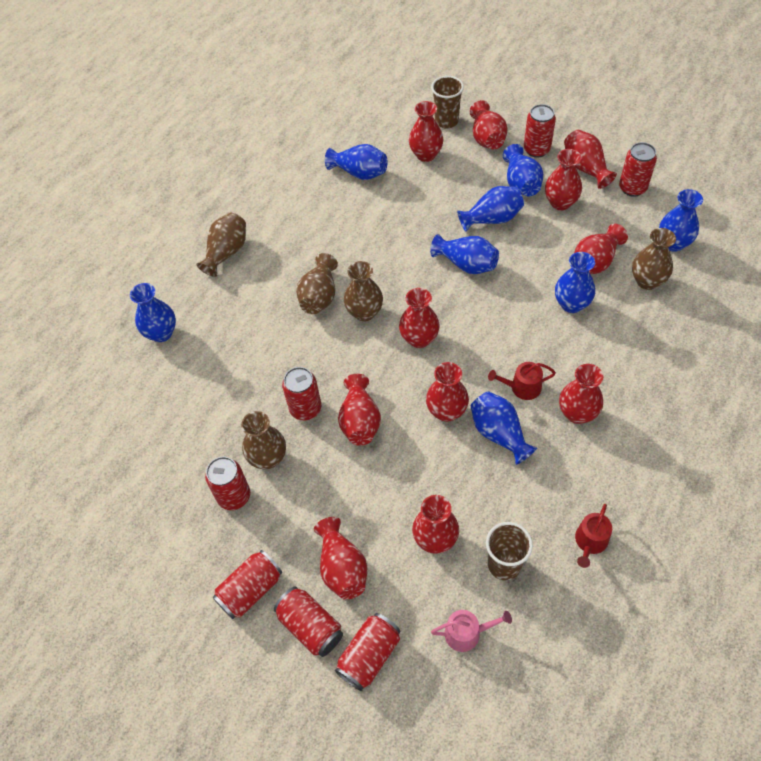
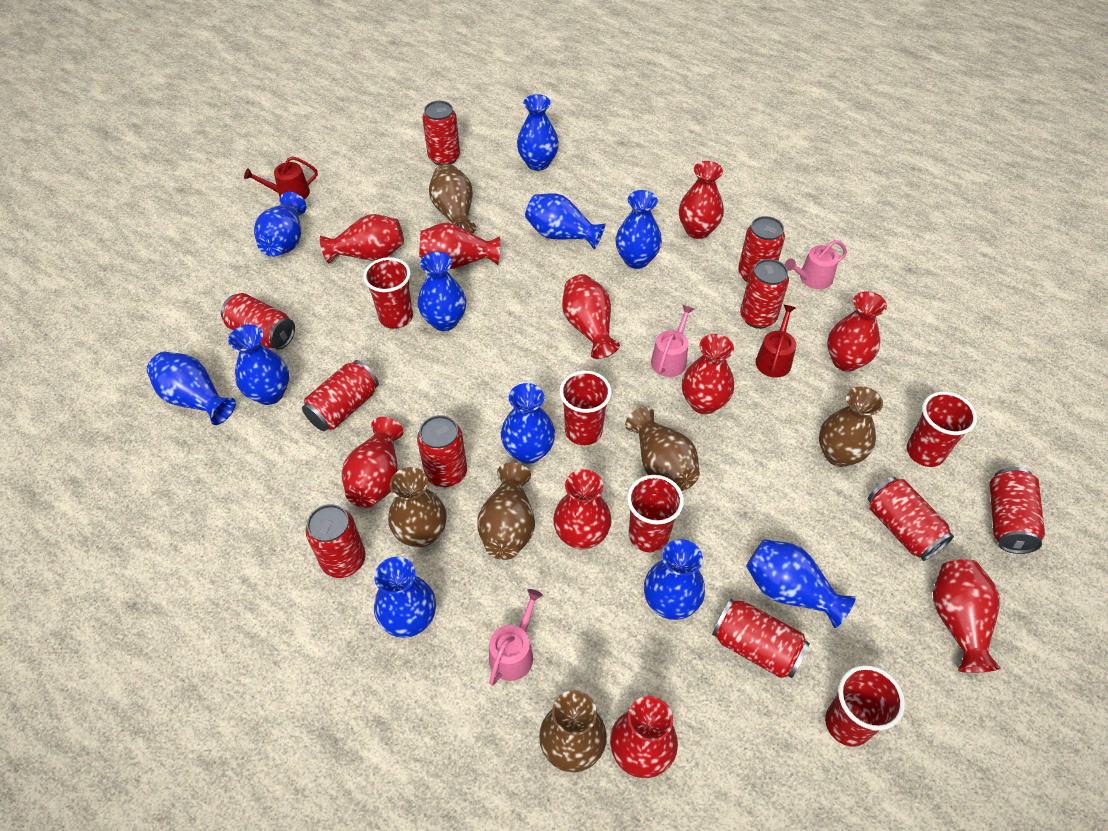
blue vase: 8 -> 11
brown cup: 2 -> 0
brown vase: 5 -> 6
pink watering can: 1 -> 3
red can: 7 -> 10
red cup: 0 -> 5
red vase: 11 -> 10

